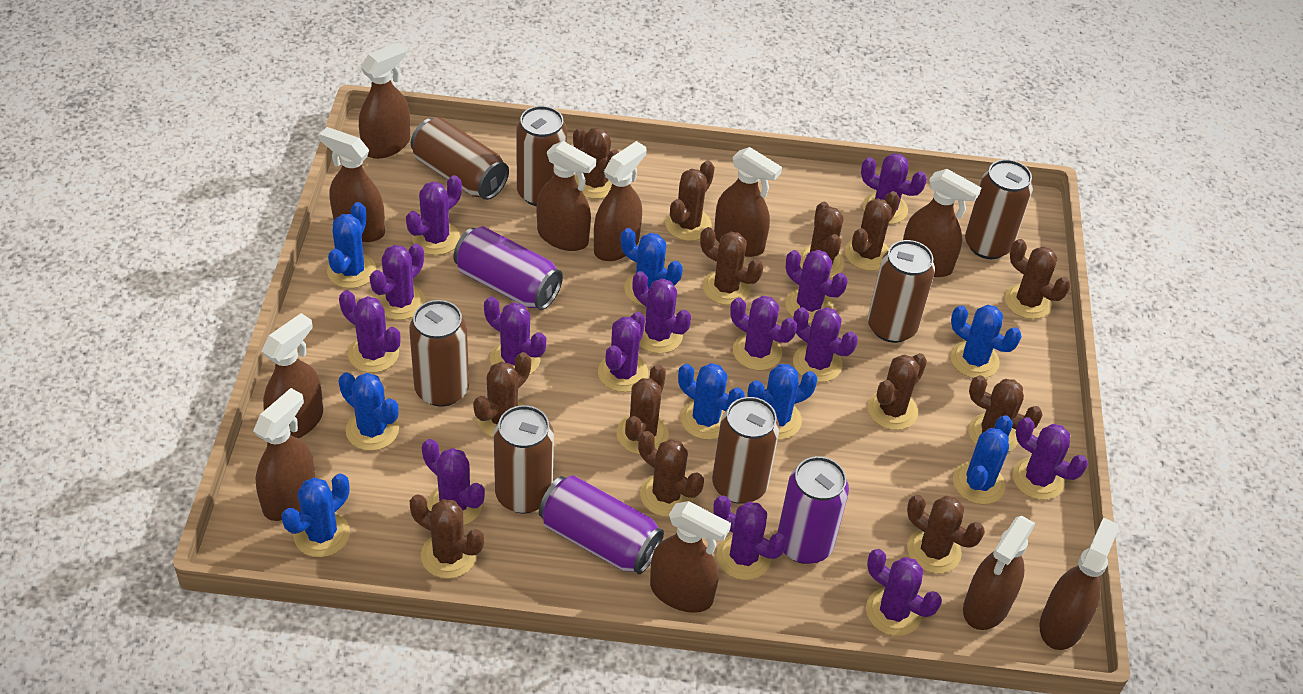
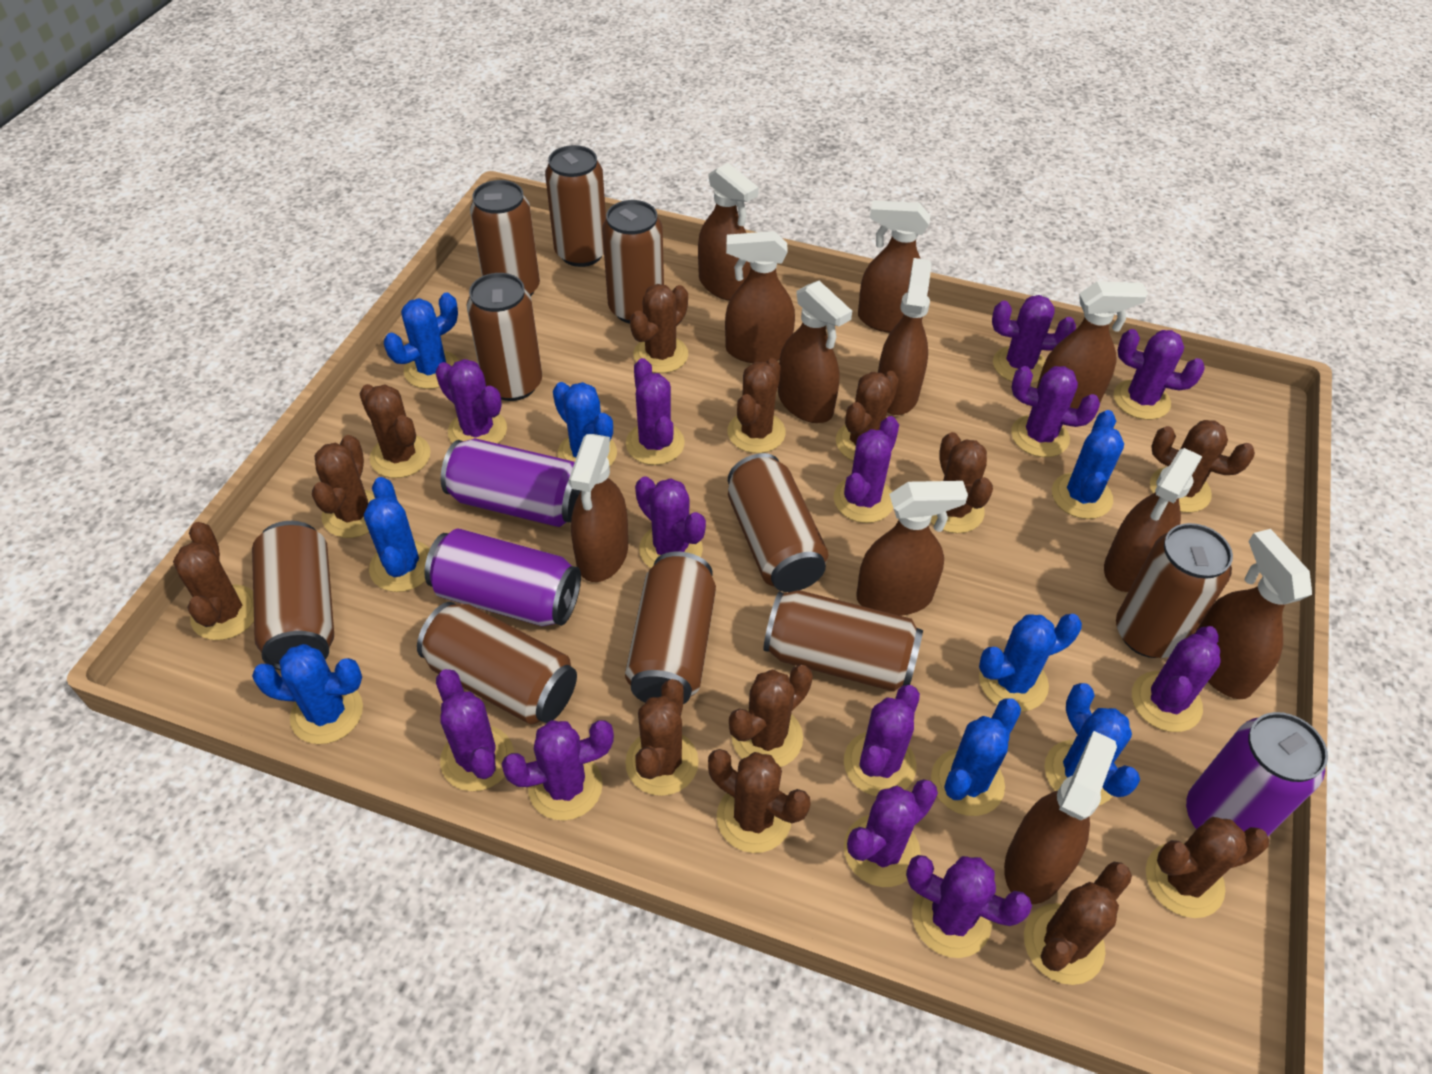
brown can: 7 -> 10
purple cactus: 14 -> 13

